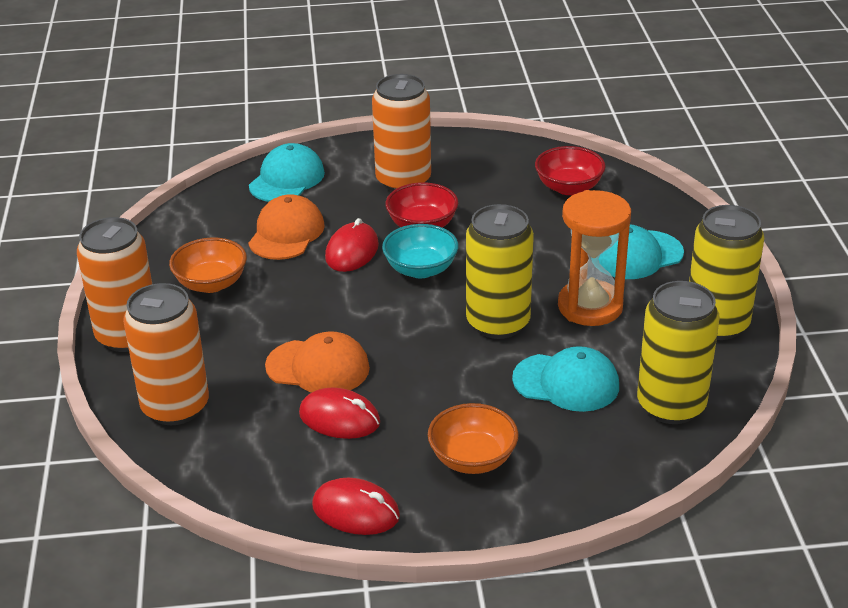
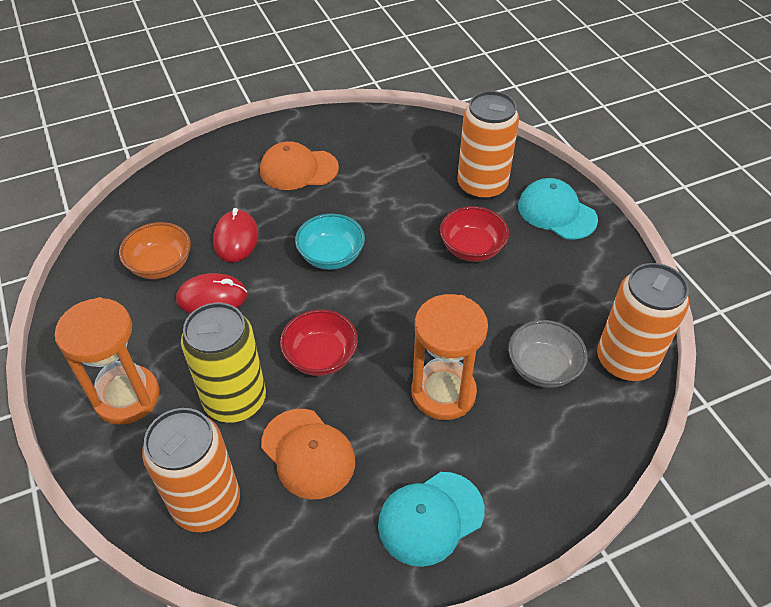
grey bowl: 0 -> 1
orange bowl: 2 -> 1
orange hourglass: 1 -> 2
red mouse: 3 -> 2
turquoise cap: 3 -> 2
yellow can: 3 -> 1

